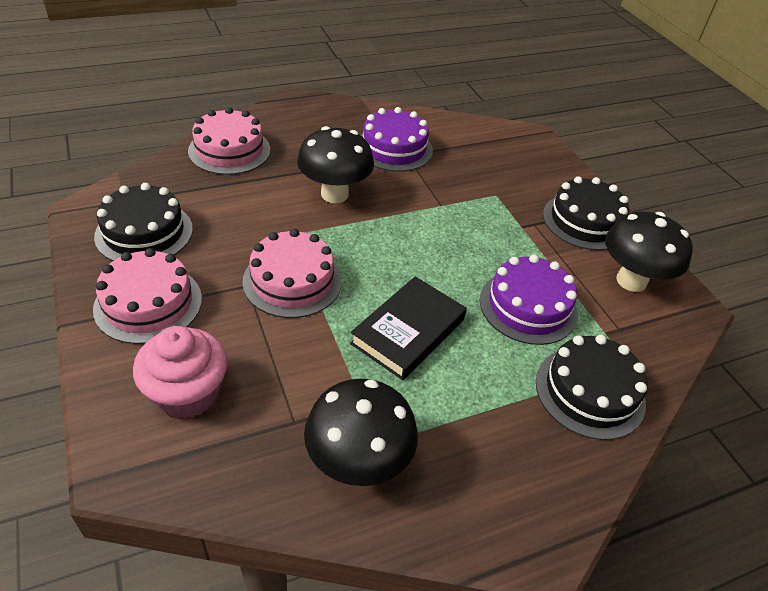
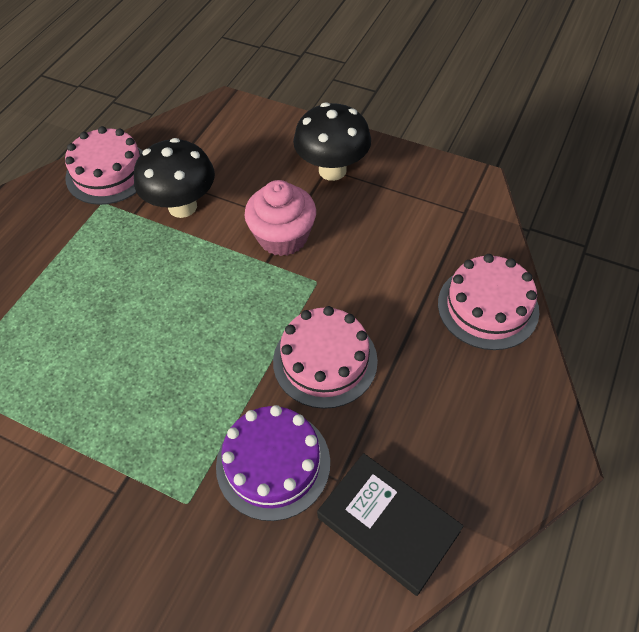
black cake: 3 -> 0
black mushroom: 3 -> 2
purple cake: 2 -> 1

